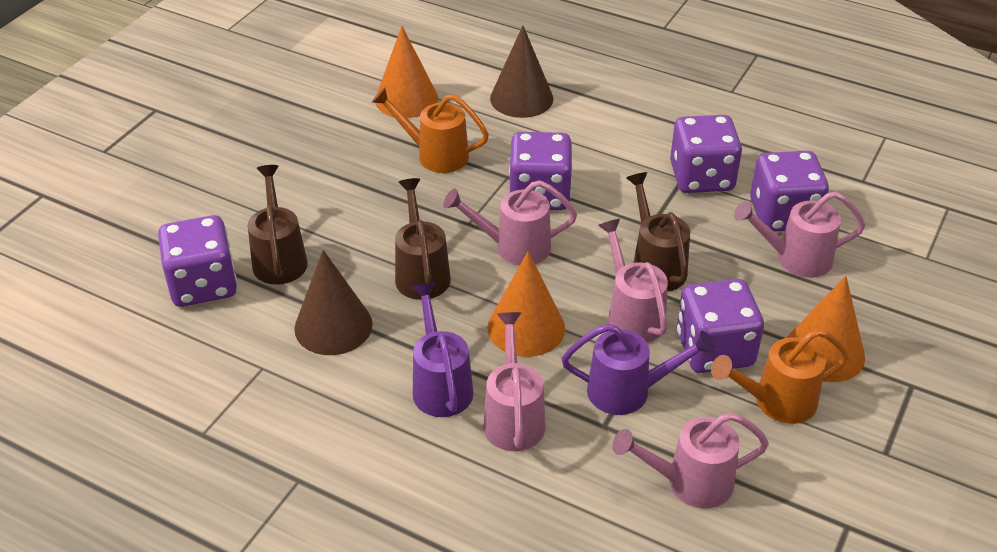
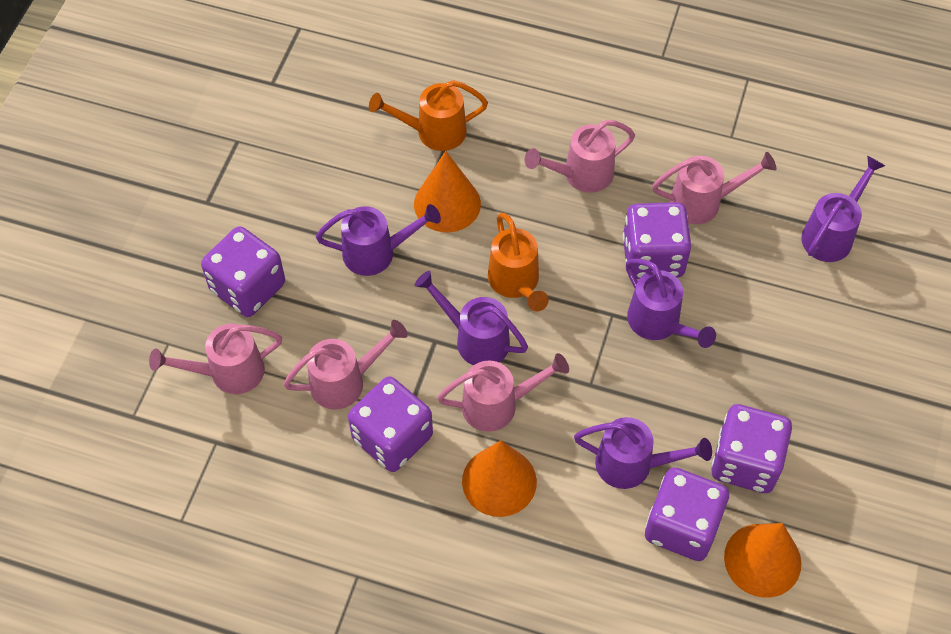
brown cone: 2 -> 0
brown watering can: 3 -> 0
purple watering can: 2 -> 5

